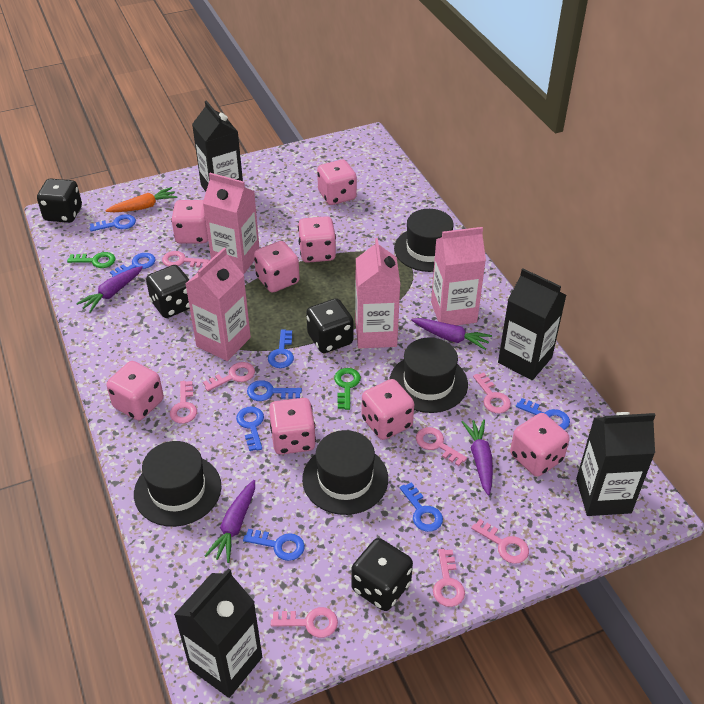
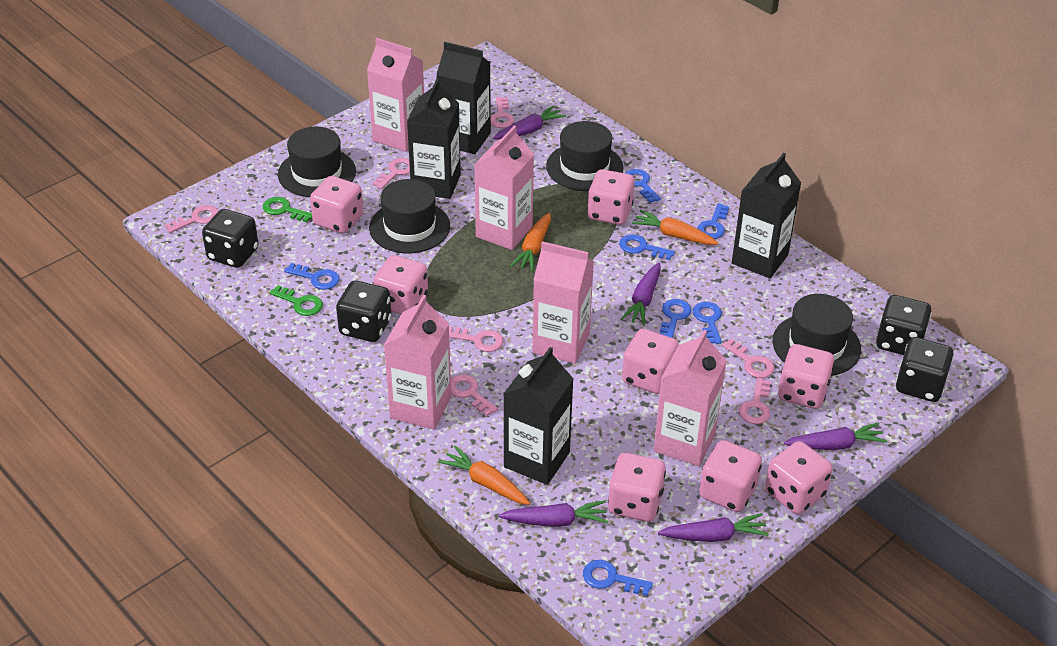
blue key: 8 -> 7
orange carrot: 1 -> 3
pink carton: 4 -> 5
pink key: 8 -> 7
purple carrot: 4 -> 5

